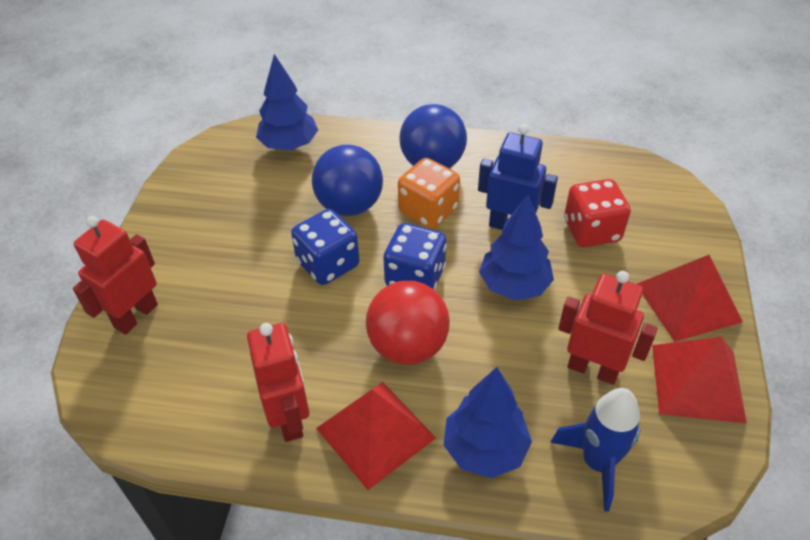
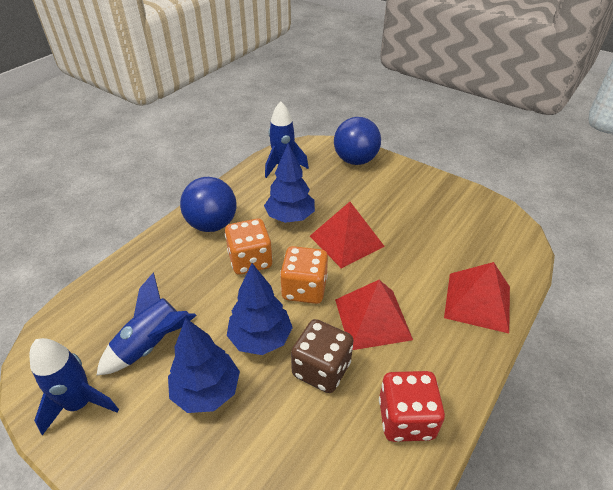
blue dice: 2 -> 0
blue robot: 1 -> 0
blue rocket: 1 -> 3
brown dice: 0 -> 1
orange dice: 1 -> 2
red ball: 1 -> 0
red robot: 3 -> 0

